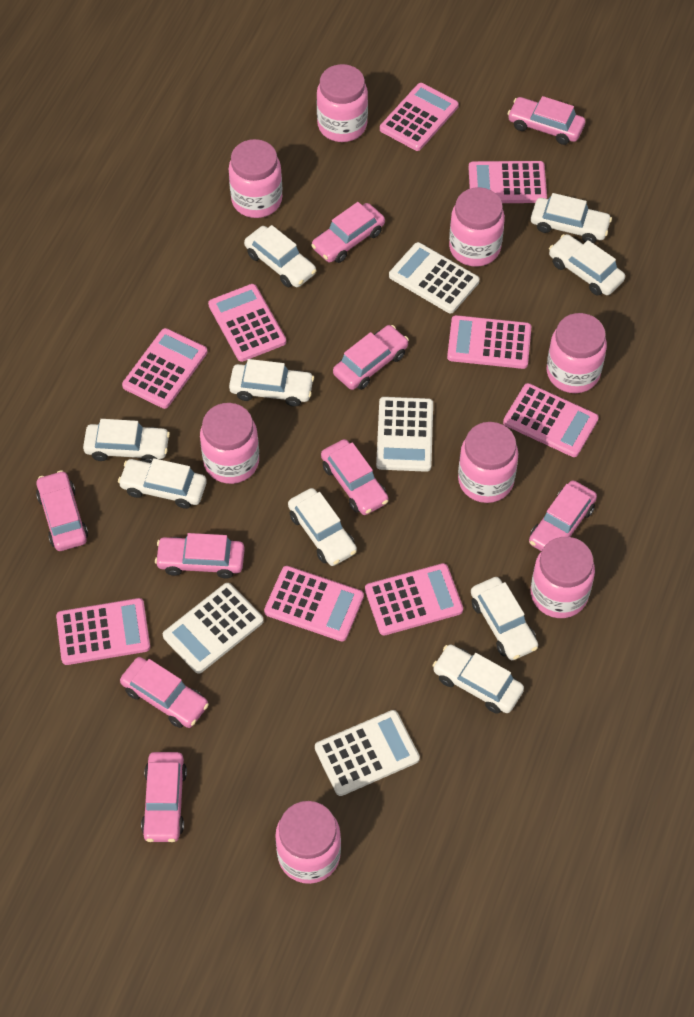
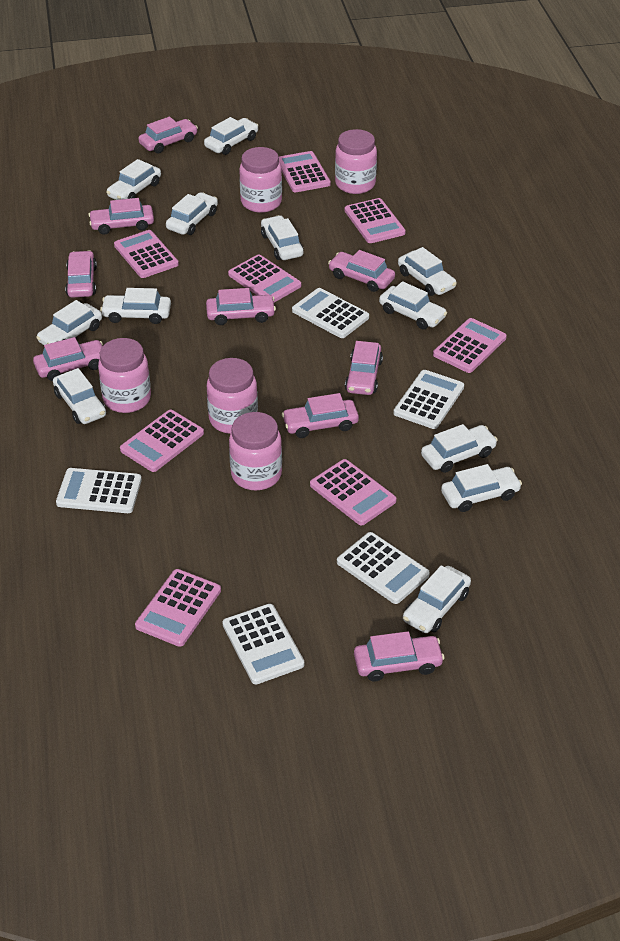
pink calculator: 9 -> 8
pink jar: 8 -> 5
white calculator: 4 -> 5
white car: 9 -> 12

